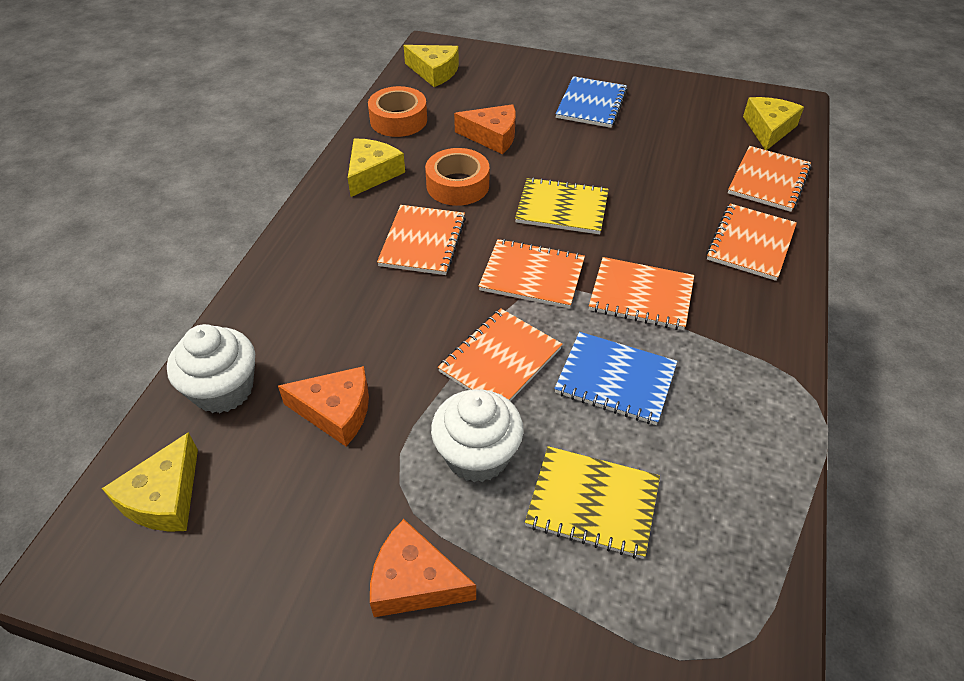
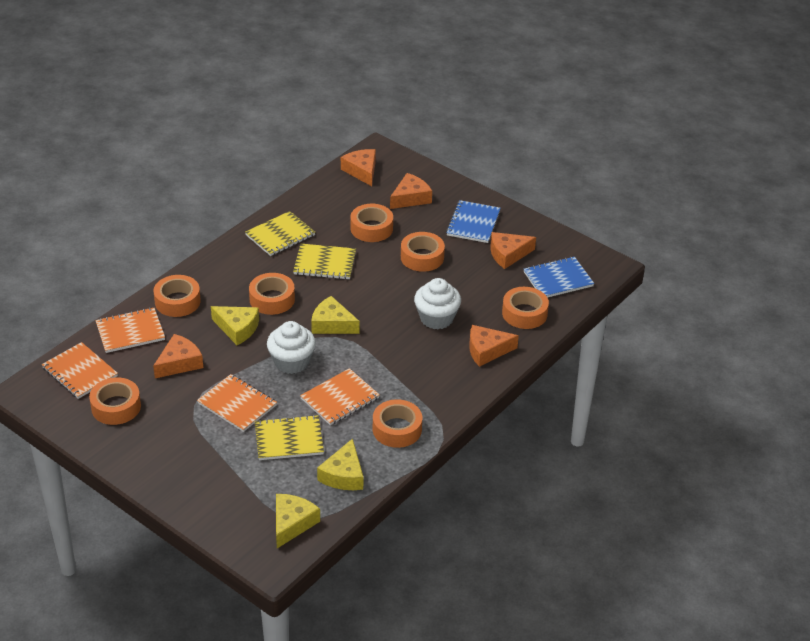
orange cheese: 3 -> 5
orange notebook: 6 -> 4
orange tape: 2 -> 7
yellow notebook: 2 -> 3

